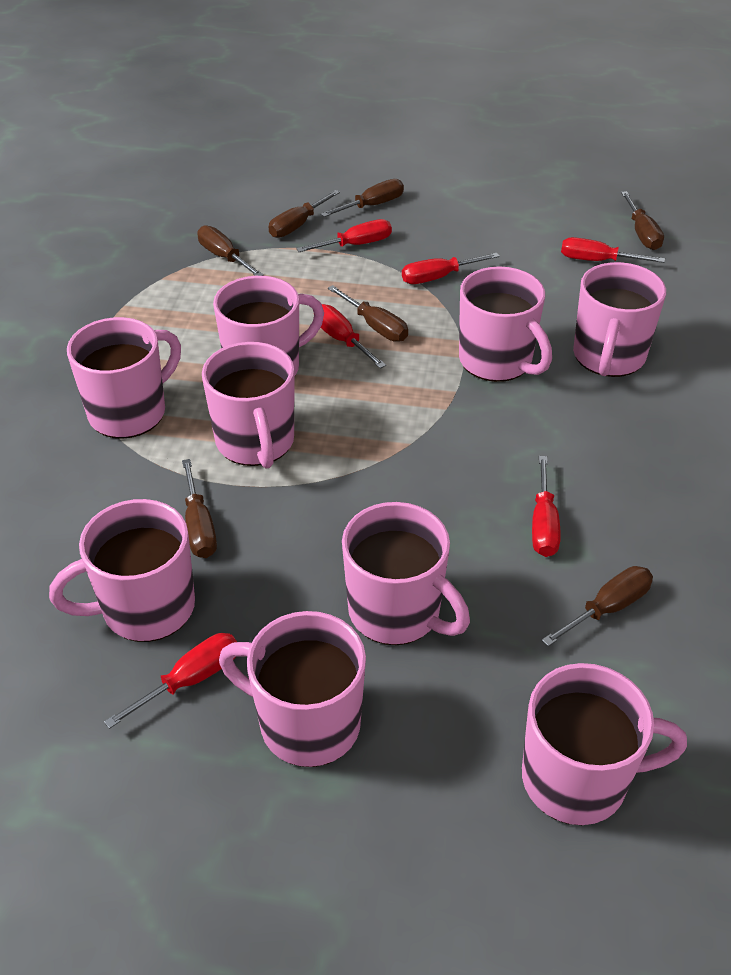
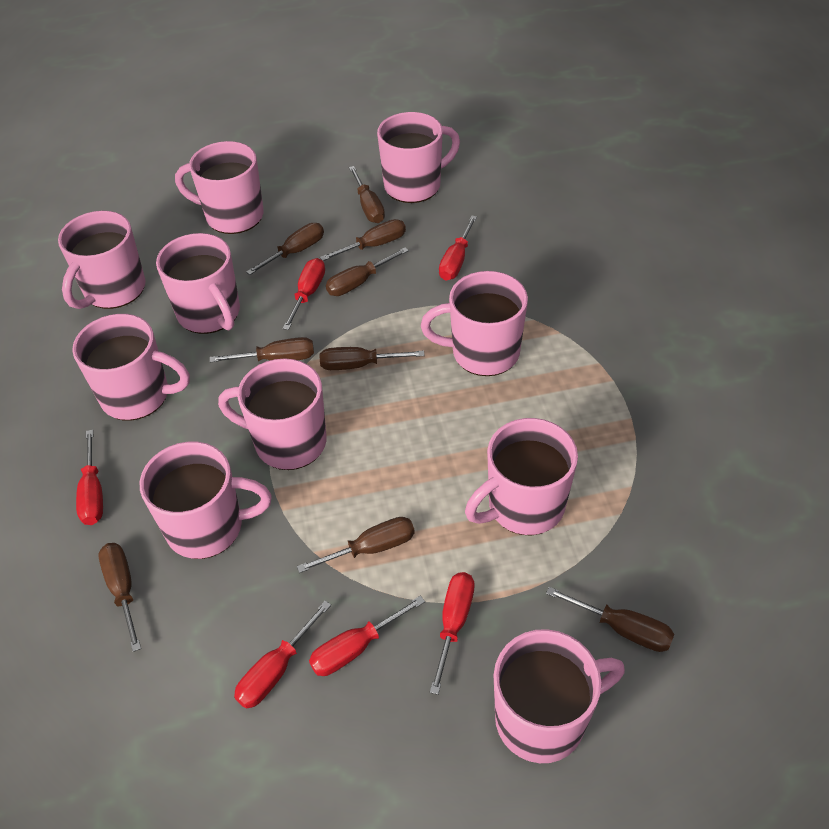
brown screwdriver: 7 -> 9
pink mug: 9 -> 10

